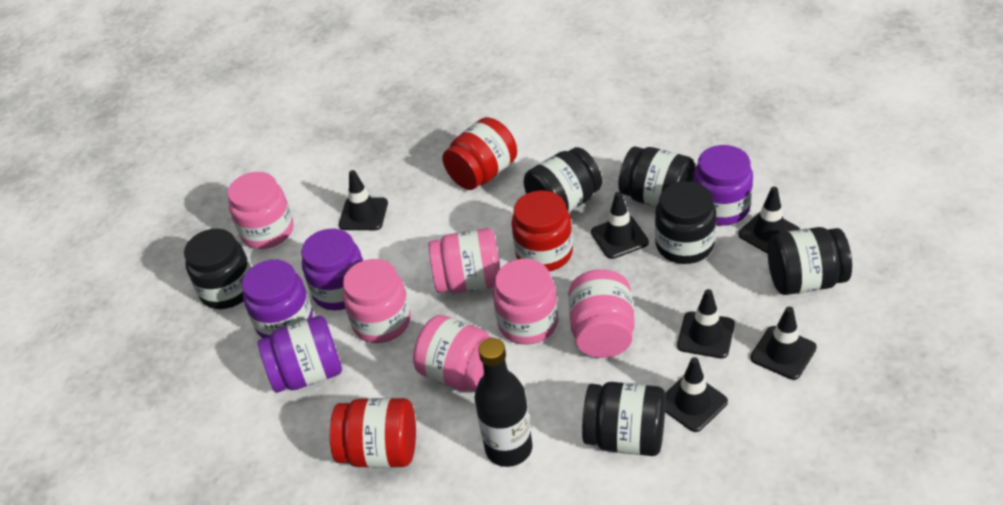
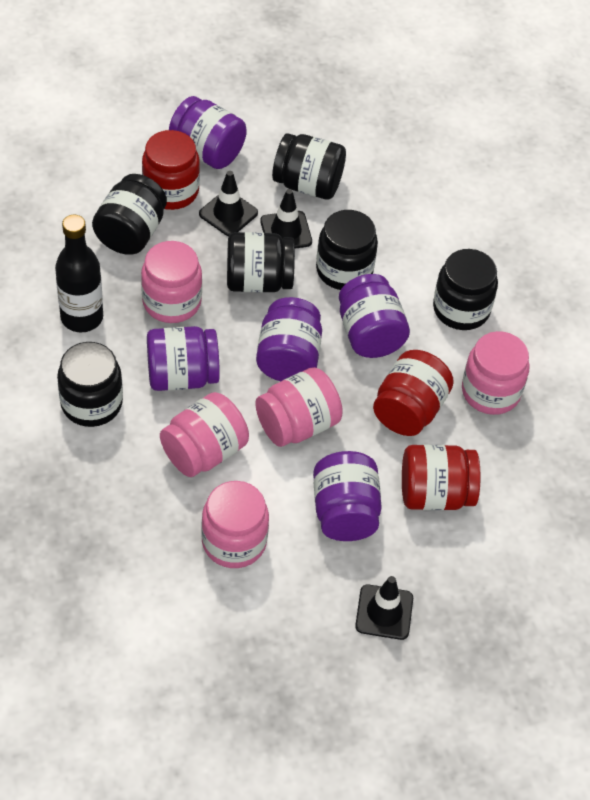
black traffic cone: 6 -> 3
pink jar: 6 -> 5
purple jar: 4 -> 5

